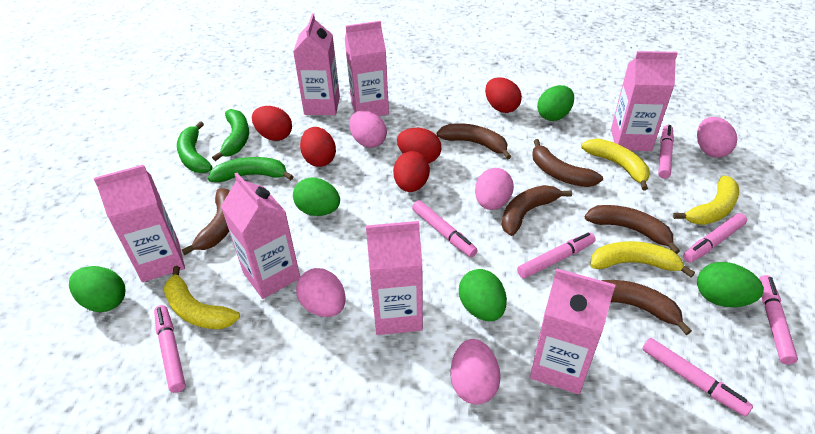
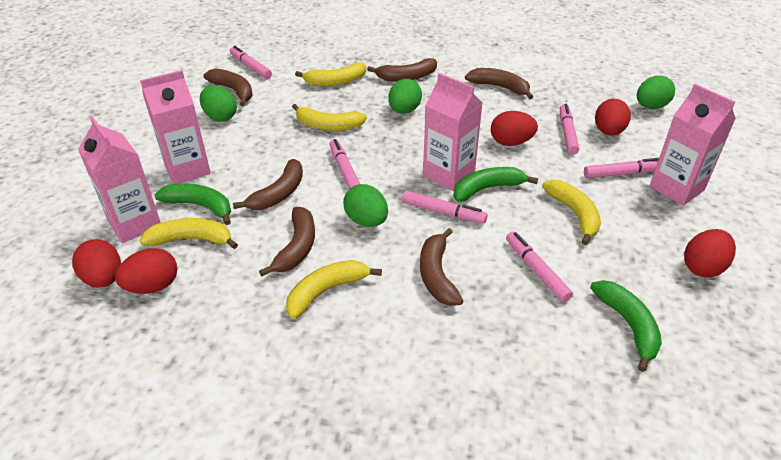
green egg: 5 -> 4
pink carton: 7 -> 4
pink egg: 5 -> 0
pink marker: 7 -> 6
yellow banana: 4 -> 5

